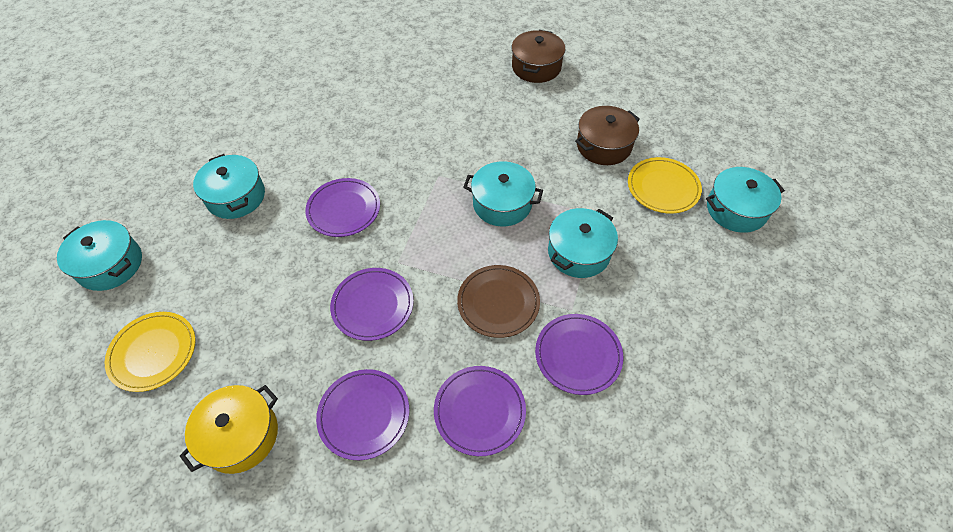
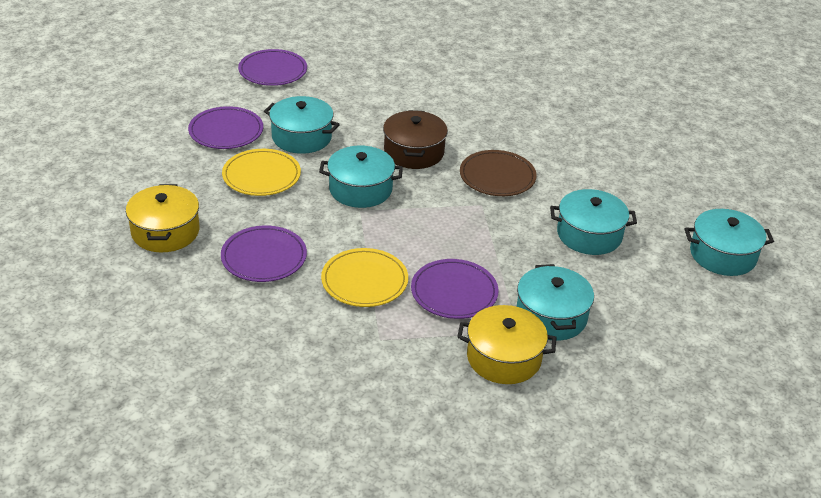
brown pot: 2 -> 1
purple plate: 5 -> 4
yellow pot: 1 -> 2

